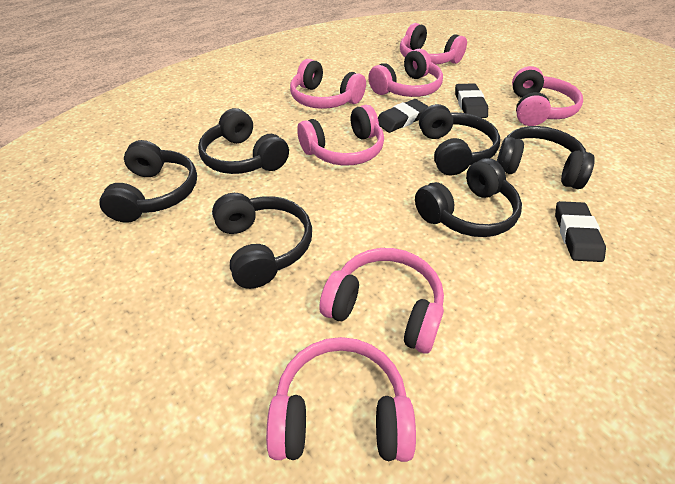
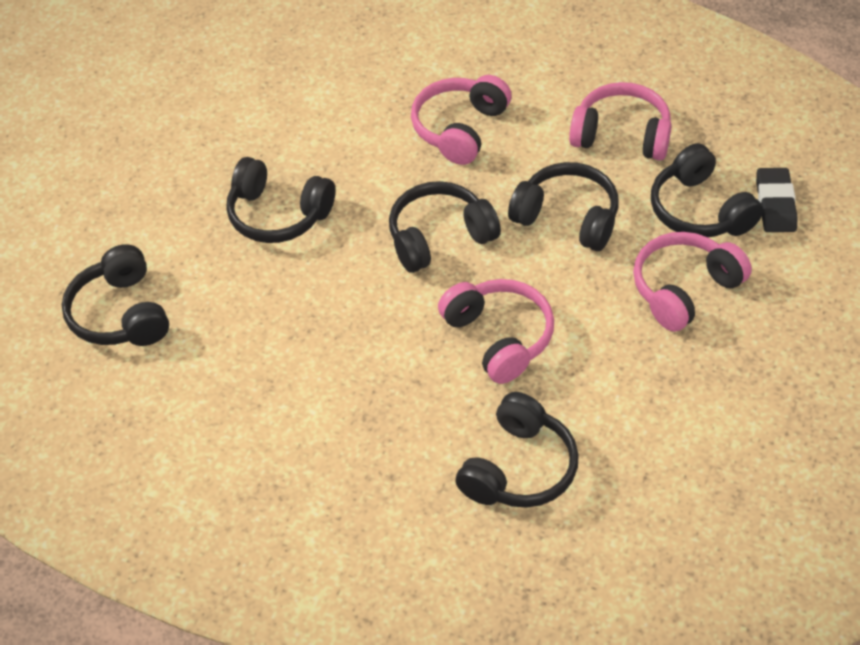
black eraser: 3 -> 1
pink headphones: 7 -> 4

